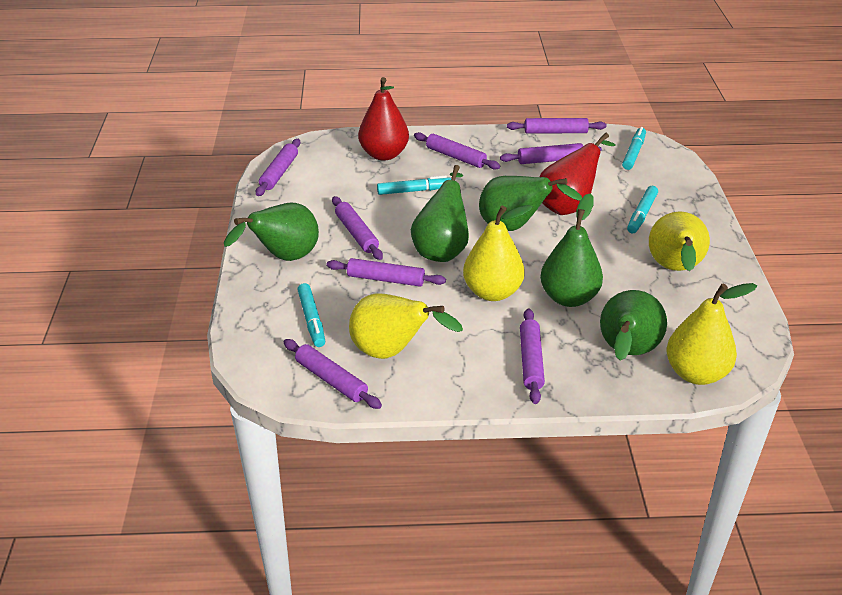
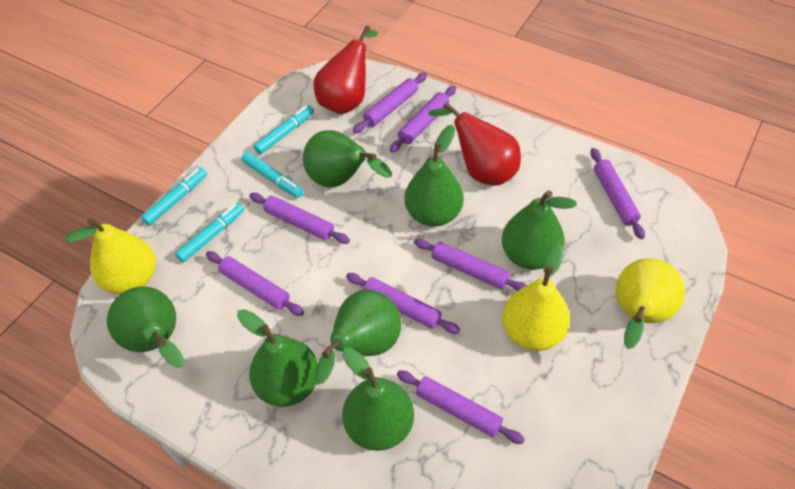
green pear: 5 -> 7
yellow pear: 4 -> 3

